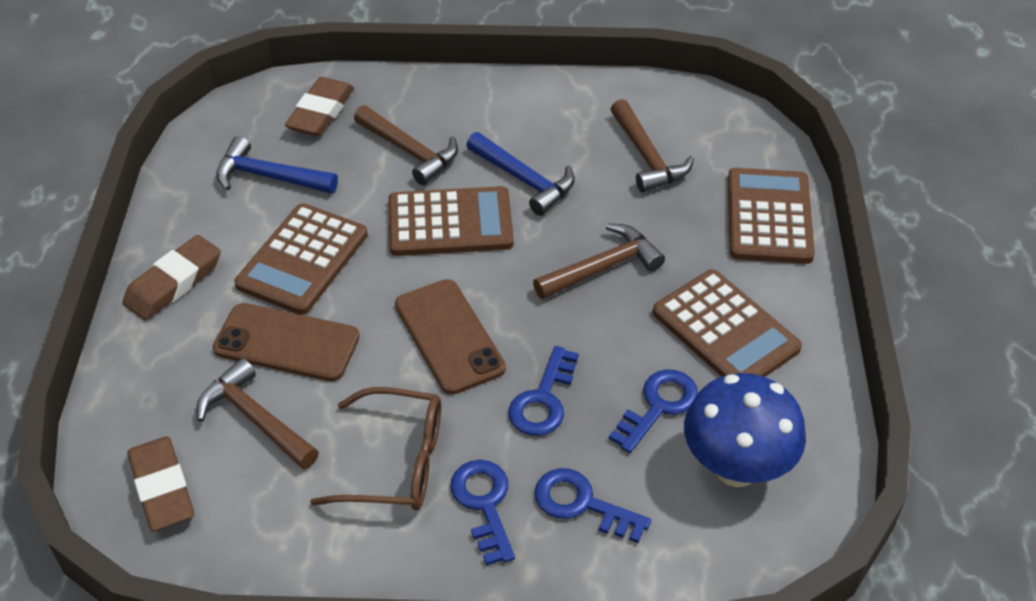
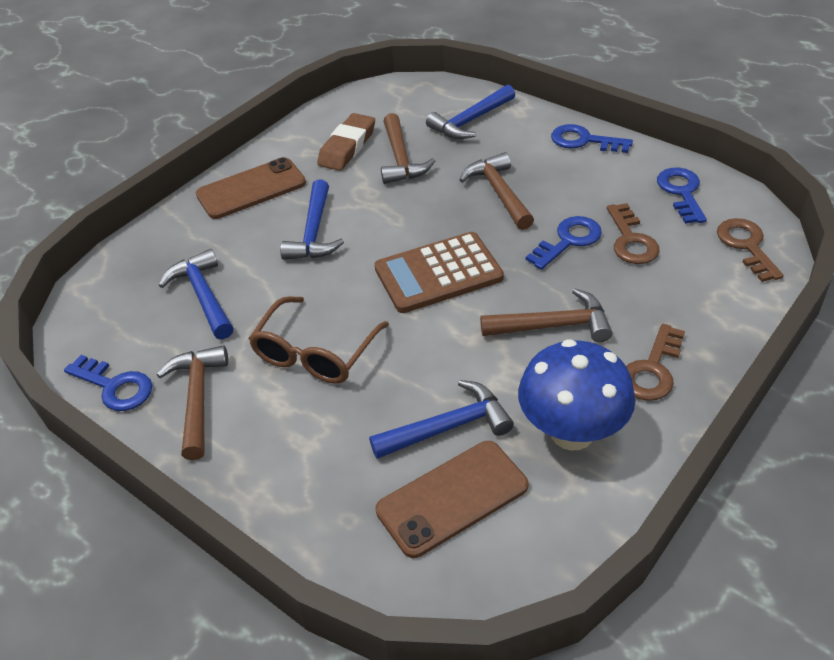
blue hammer: 2 -> 4
brown calculator: 4 -> 1
brown eraser: 3 -> 1
brown key: 0 -> 3

